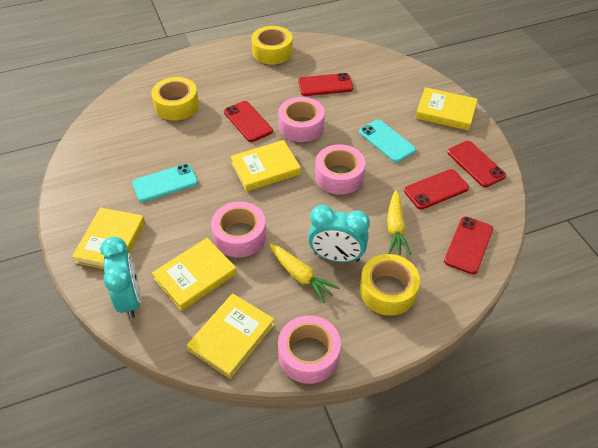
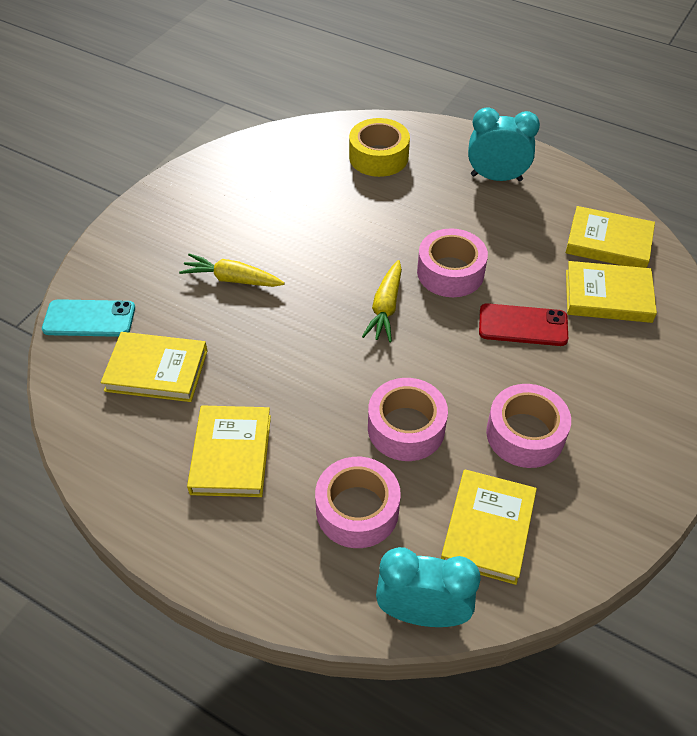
red phone: 5 -> 1
turquoise phone: 2 -> 1
yellow tape: 3 -> 1

